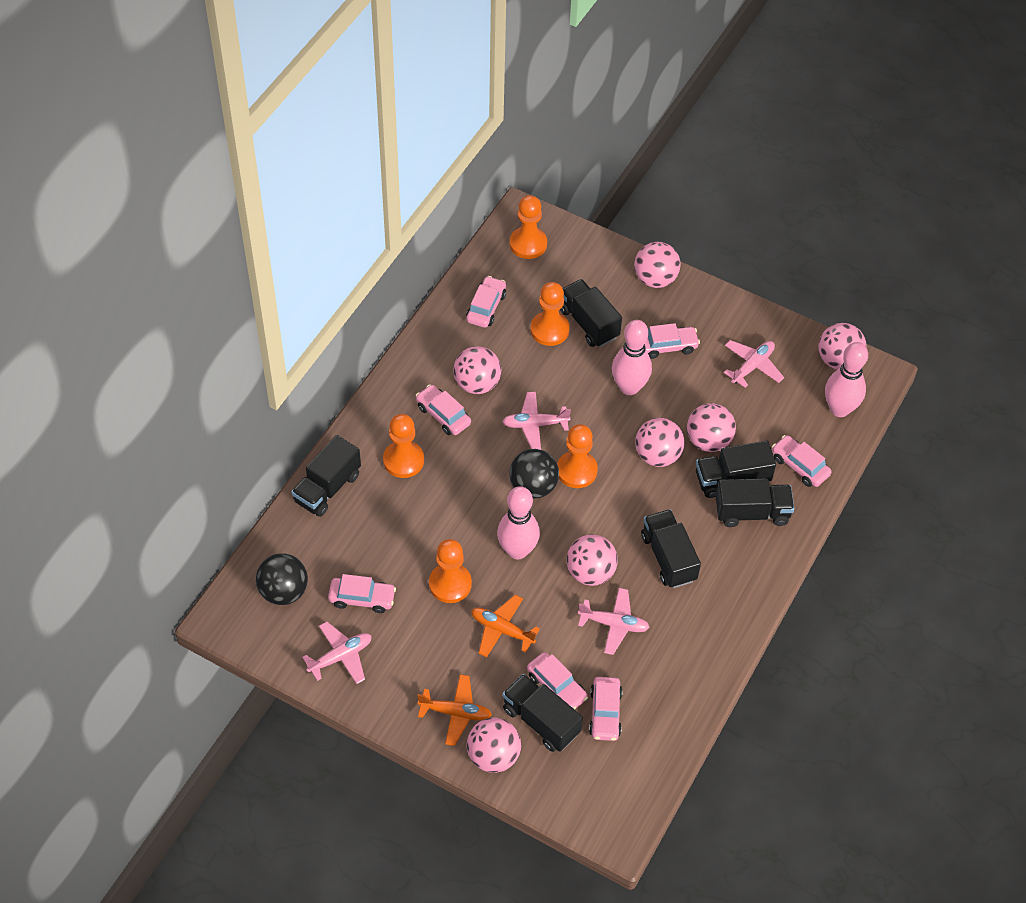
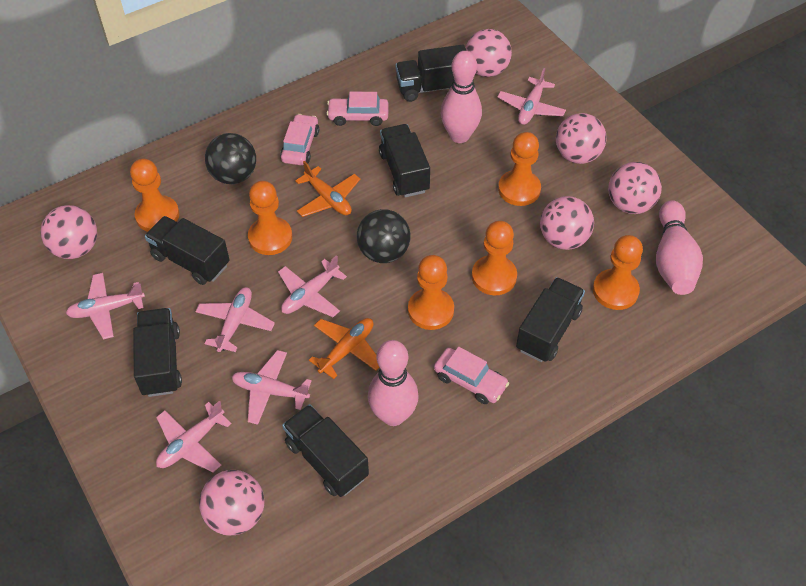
orange pawn: 5 -> 6
pink ball: 7 -> 6
pink car: 7 -> 3
pink plane: 4 -> 6

